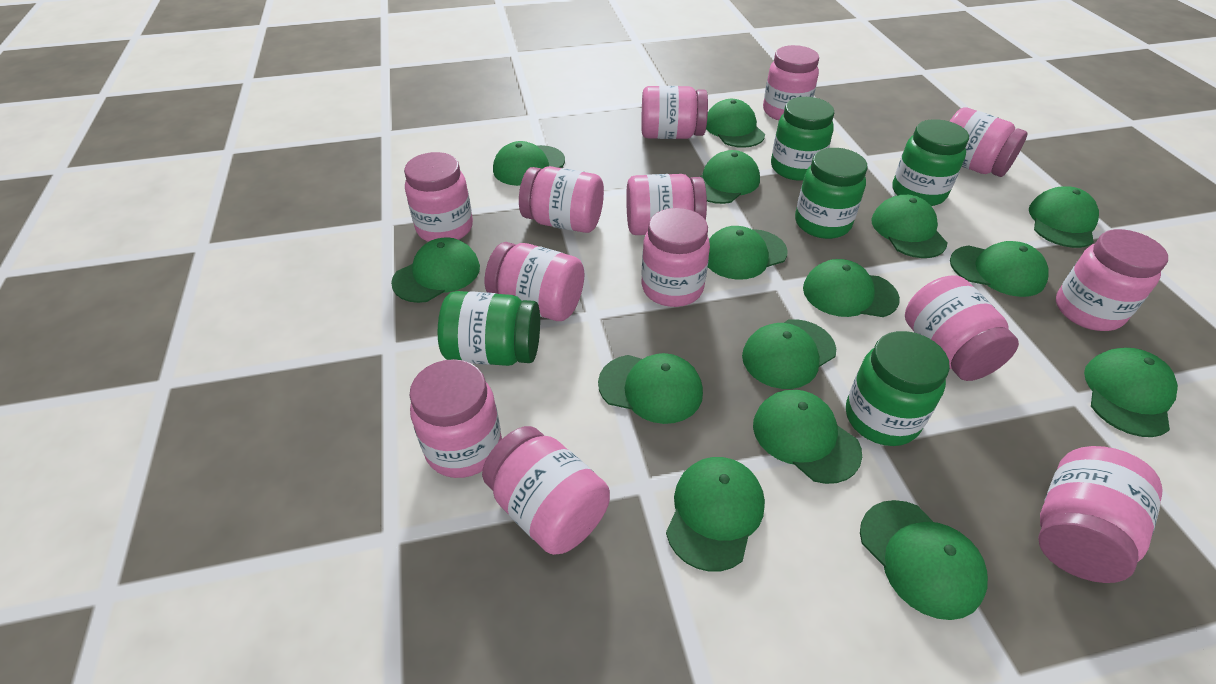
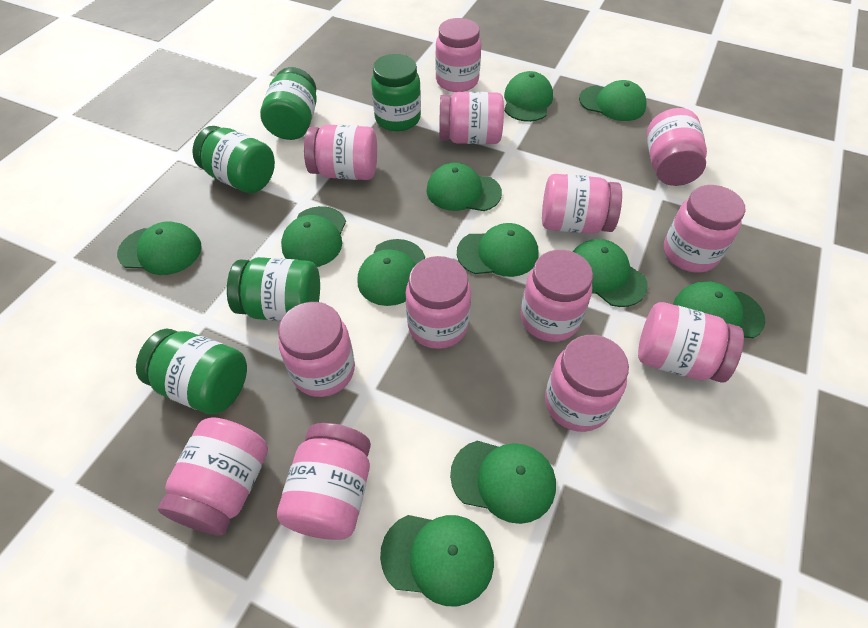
green cap: 15 -> 11

